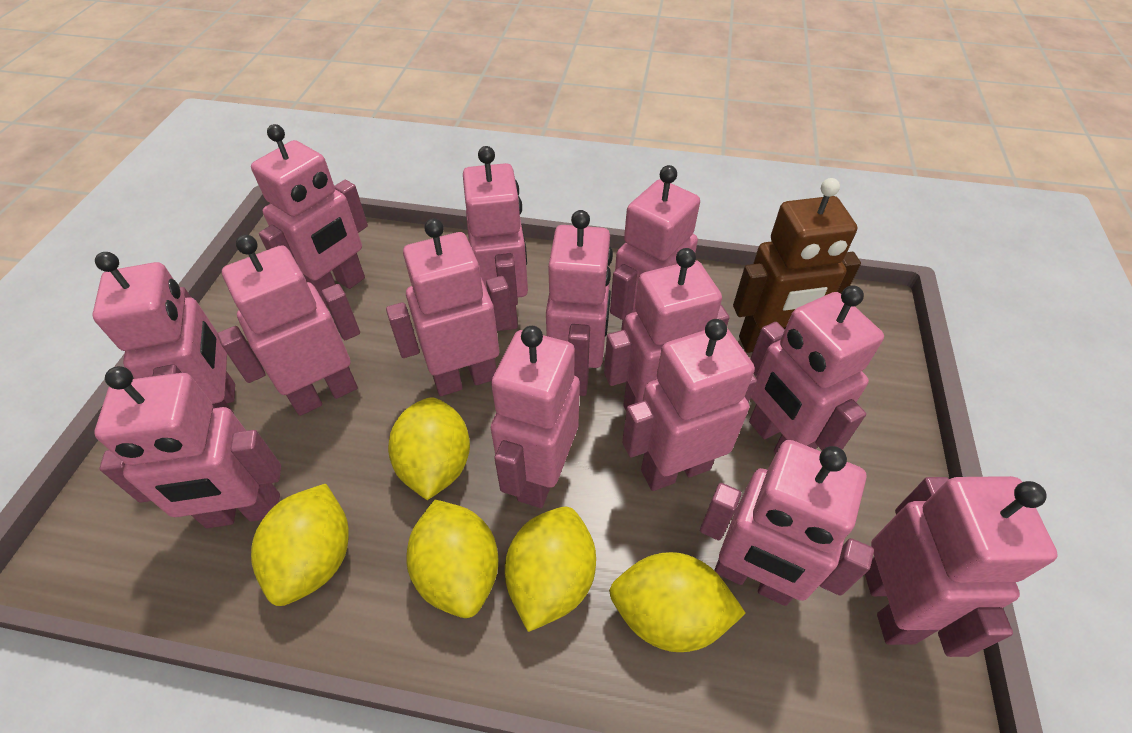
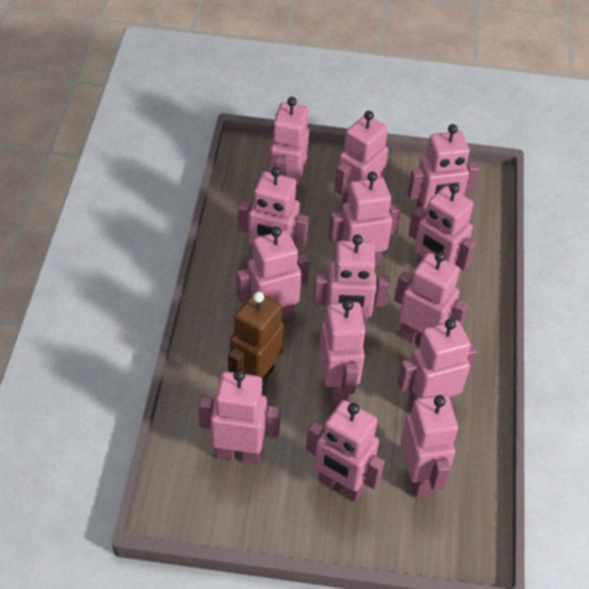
yellow lemon: 5 -> 0

